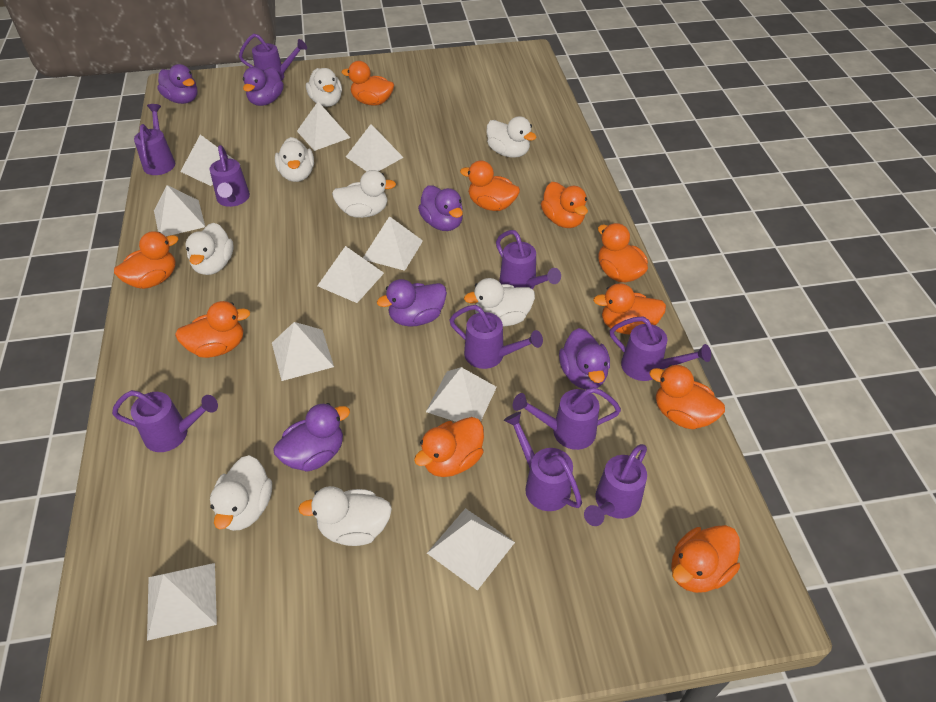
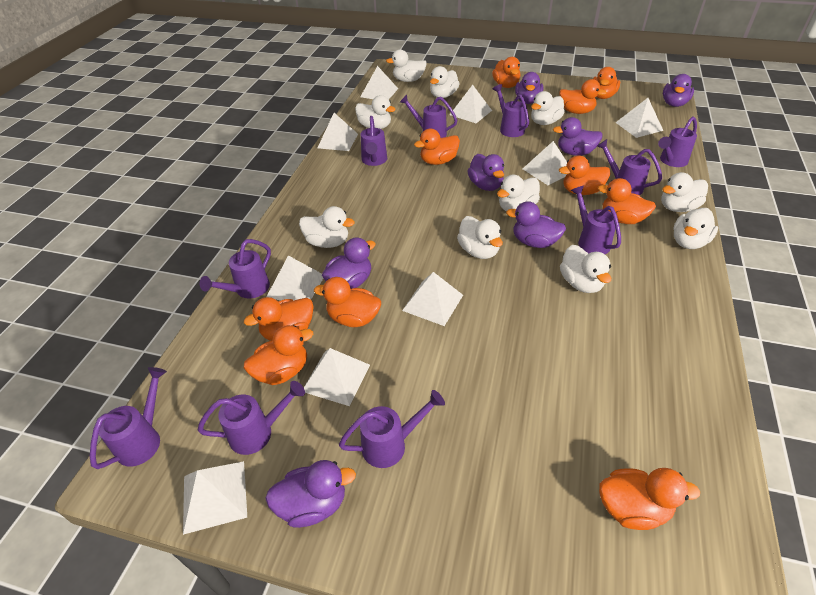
purple duck: 6 -> 7
white duck: 8 -> 10
white pyramid: 10 -> 9

